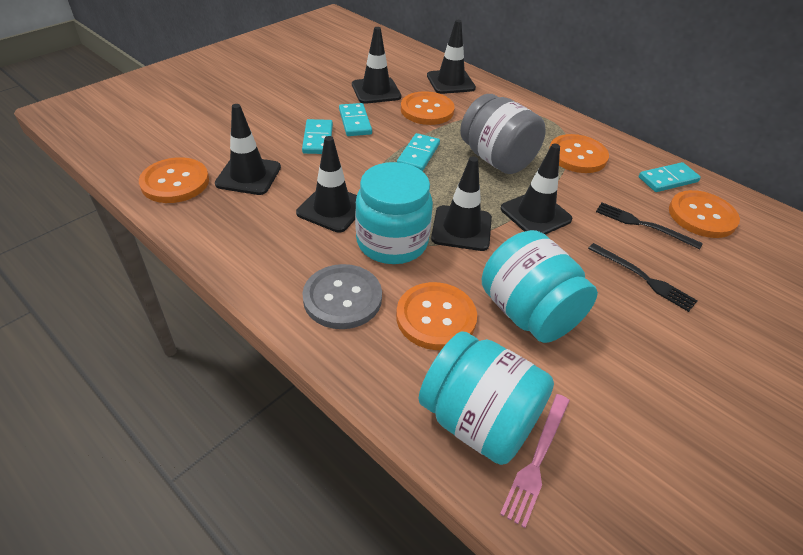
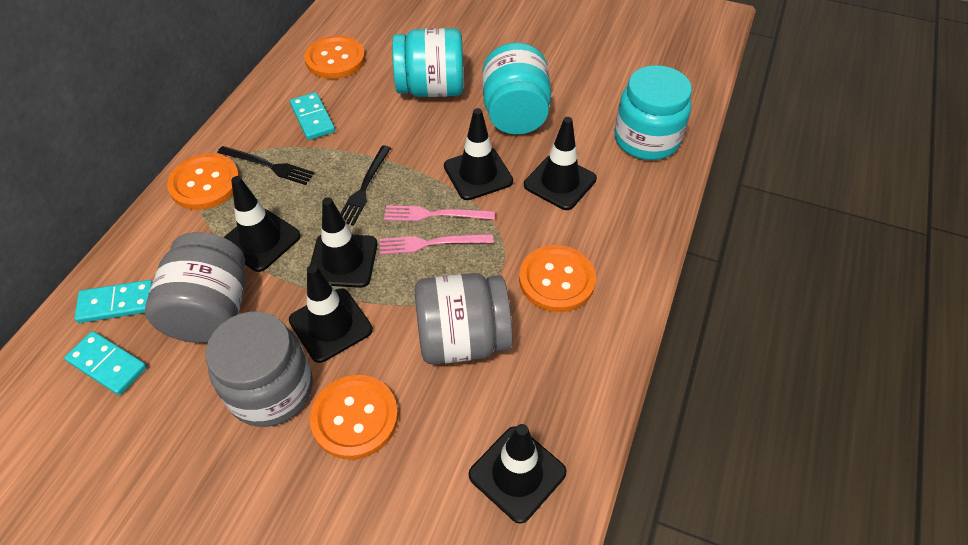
grey button: 1 -> 0
grey jar: 1 -> 3
orange button: 5 -> 4
pink fork: 1 -> 2
turquoise domino: 4 -> 3

